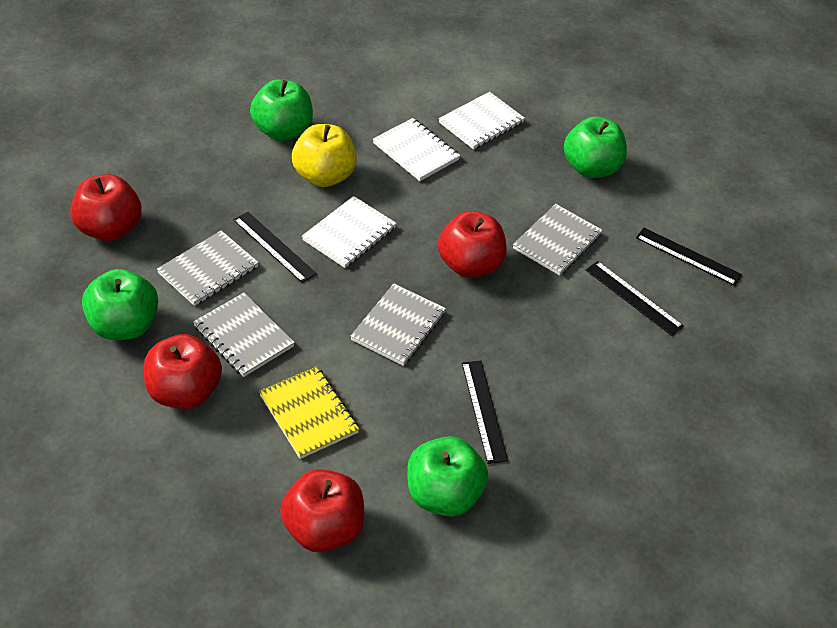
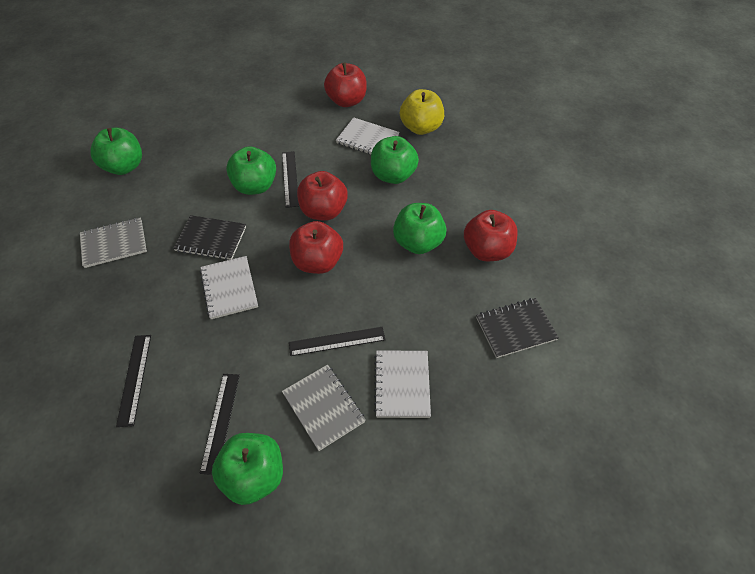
black notebook: 0 -> 2
green apple: 4 -> 5
grey notebook: 4 -> 2
yellow notebook: 1 -> 0

